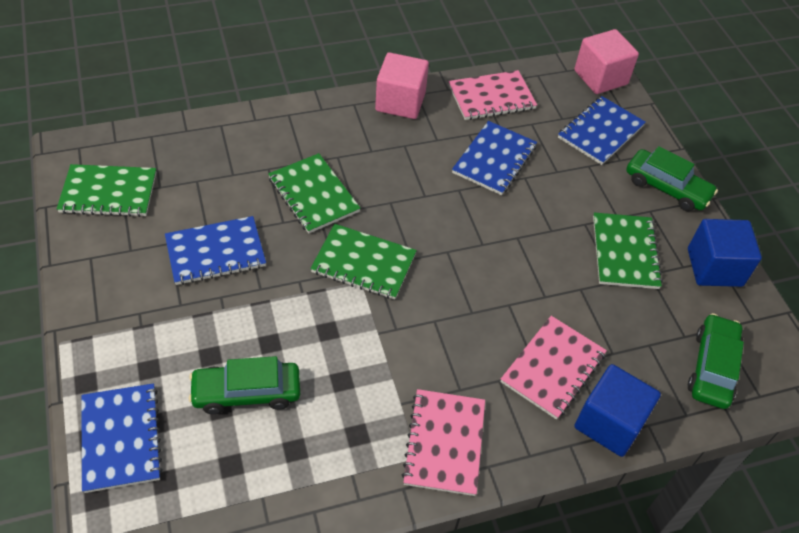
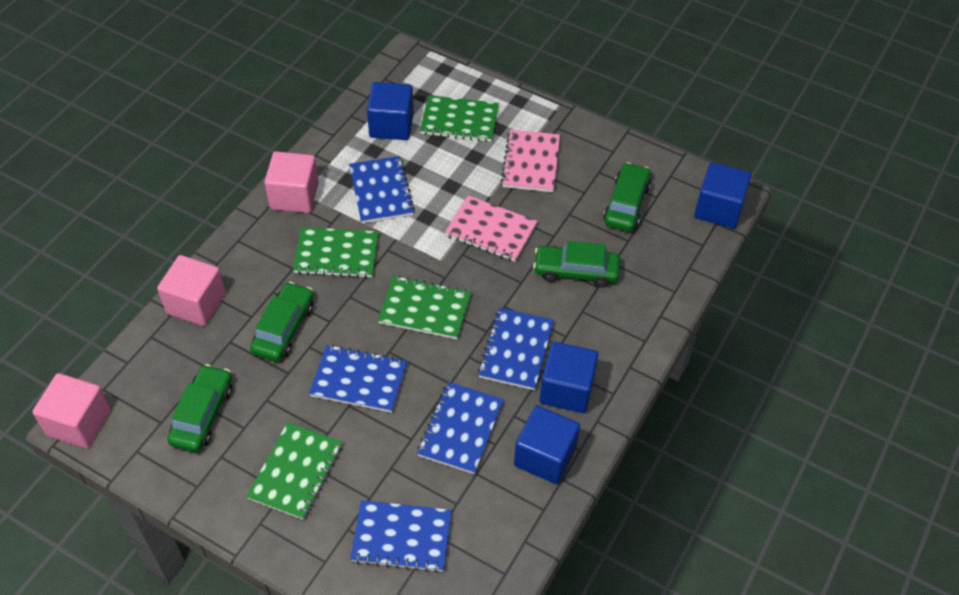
blue cube: 2 -> 4
blue notebook: 4 -> 5
green car: 3 -> 4
pink cube: 2 -> 3
pink notebook: 3 -> 2

